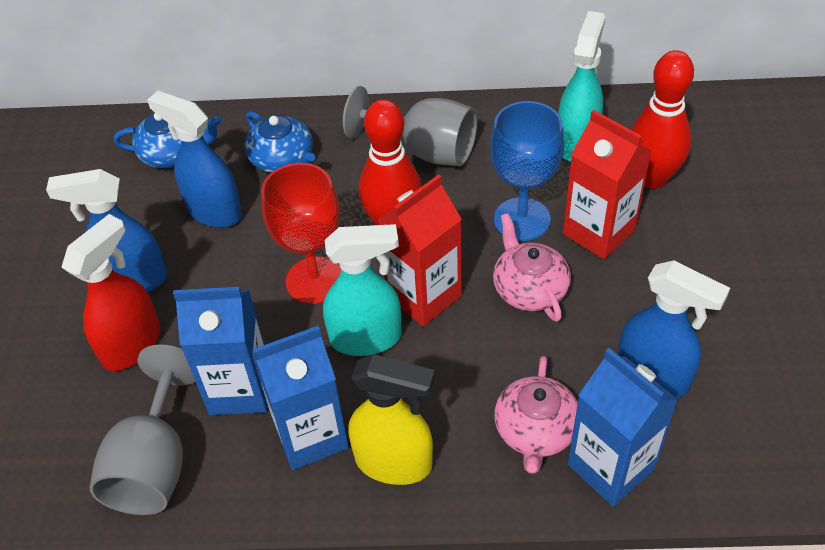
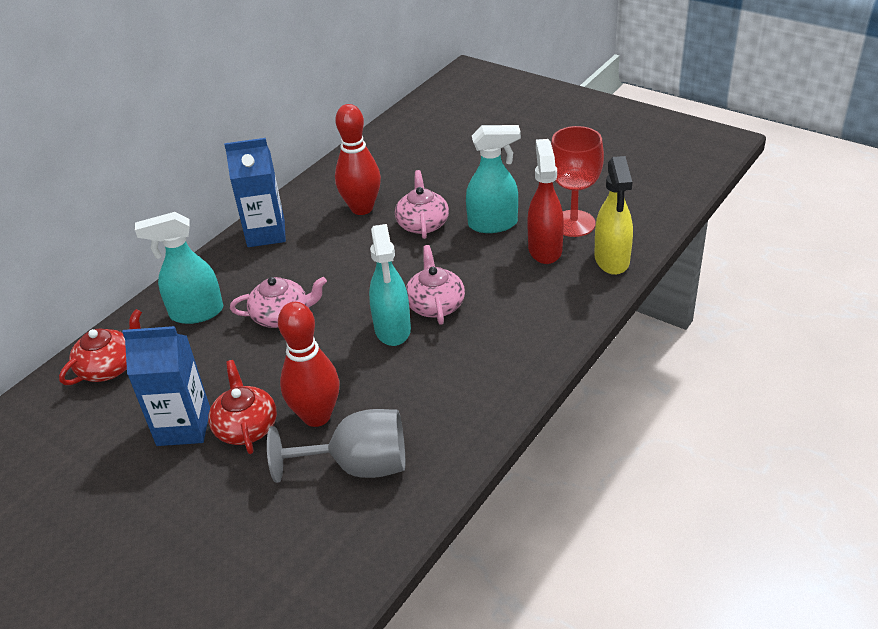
blue carton: 3 -> 2
blue goblet: 1 -> 0
blue spray bottle: 3 -> 0
blue teapot: 2 -> 0
grey goblet: 2 -> 1
pink teapot: 2 -> 3
red carton: 2 -> 0
red teapot: 0 -> 2
turquoise spray bottle: 2 -> 3

